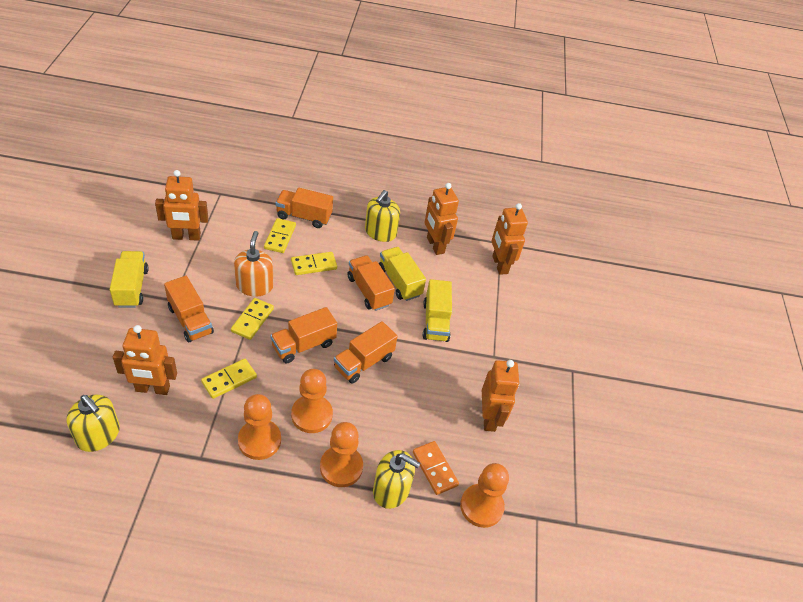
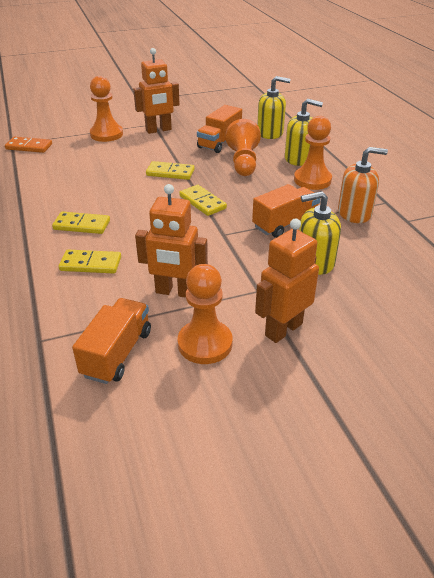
orange robot: 5 -> 3
orange truck: 5 -> 3
yellow truck: 3 -> 0

